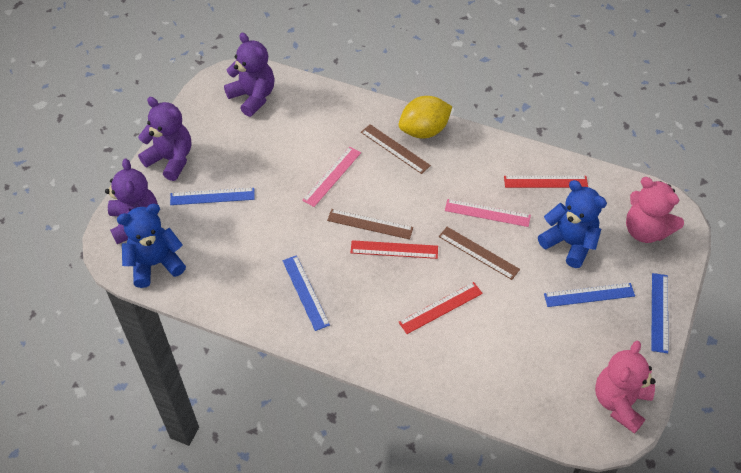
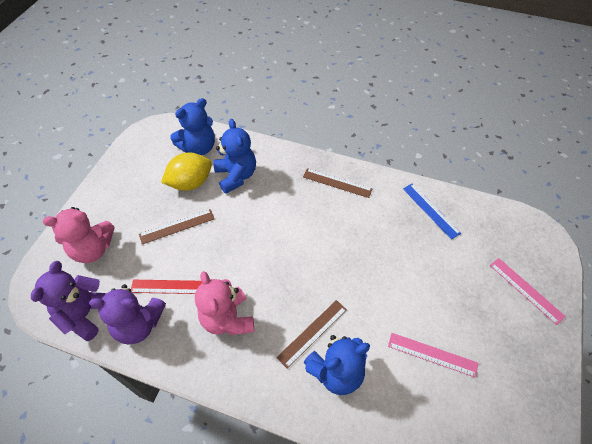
blue ruler: 4 -> 1
blue teddy bear: 2 -> 3
purple teddy bear: 3 -> 2
red ruler: 3 -> 1

